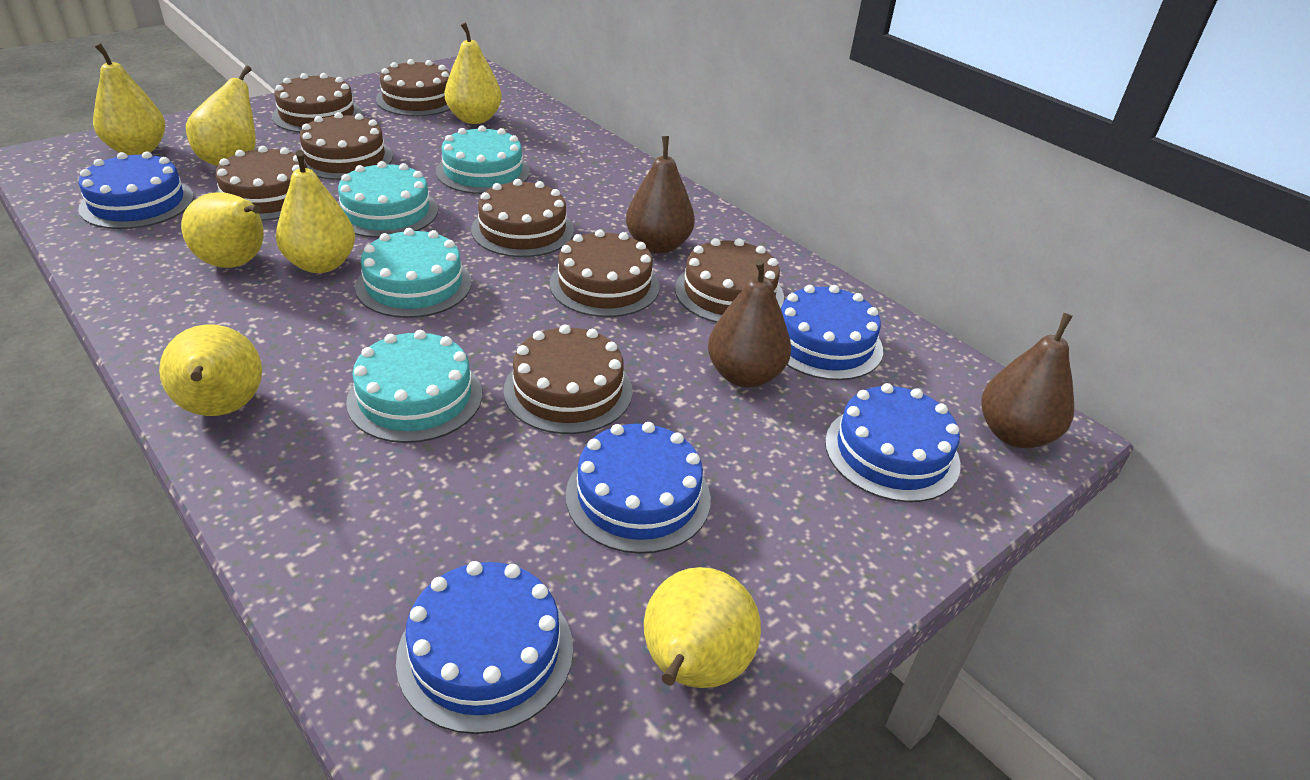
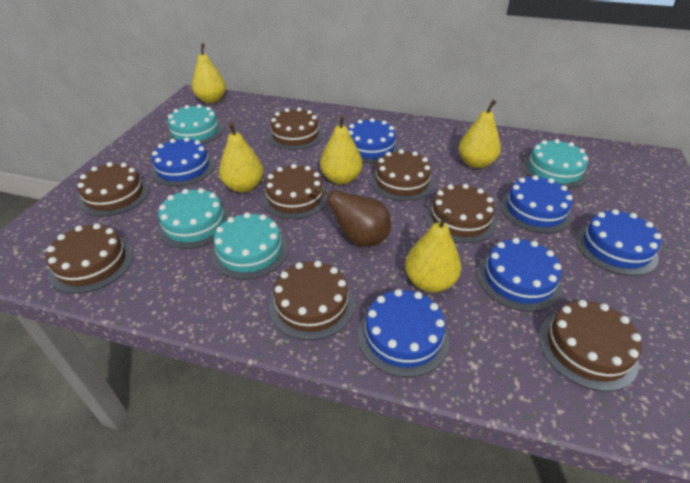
blue cake: 5 -> 6
brown pear: 3 -> 1
yellow pear: 7 -> 5

